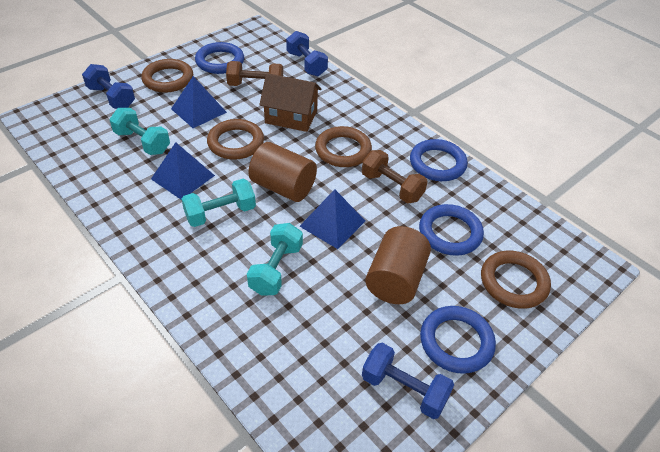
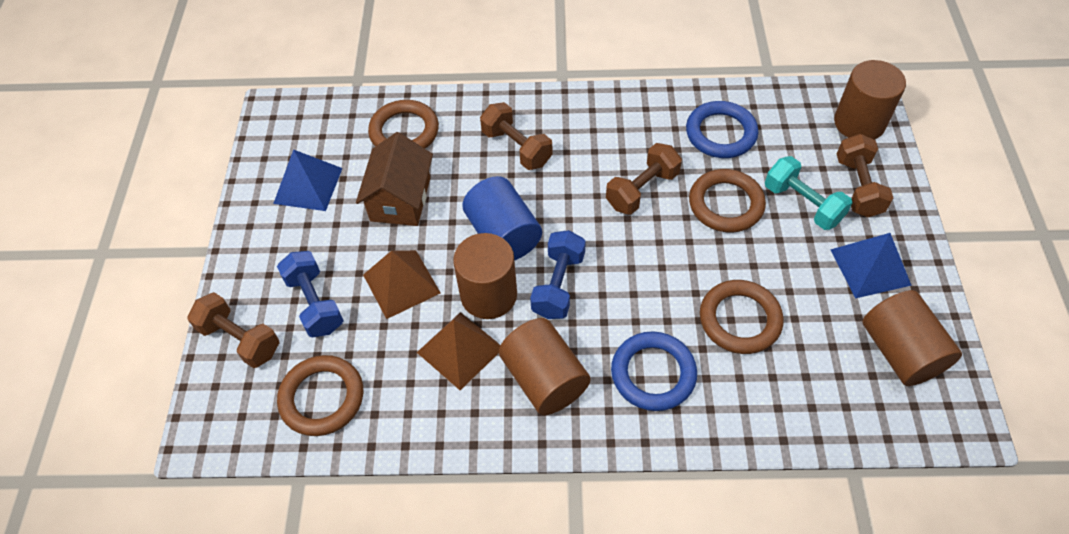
blue cylinder: 0 -> 1
blue dumbbell: 3 -> 2
blue pyramid: 3 -> 2
blue ring: 4 -> 2
brown cylinder: 2 -> 4
brown dumbbell: 2 -> 4
brown pyramid: 0 -> 2
turquoise dumbbell: 3 -> 1

